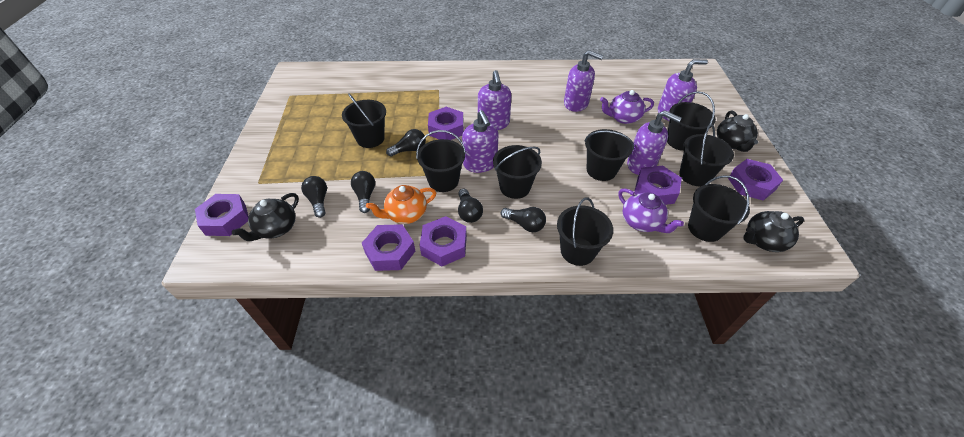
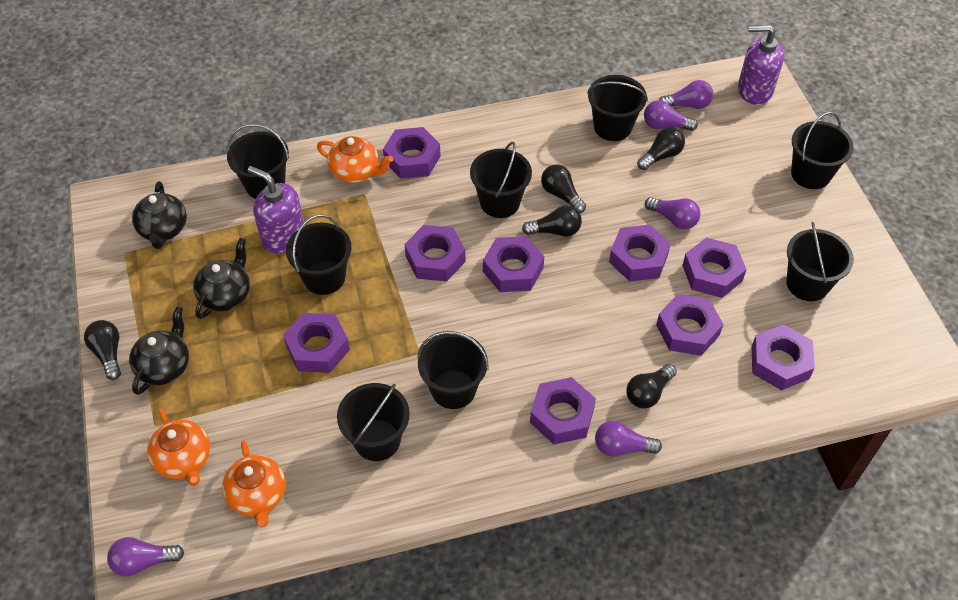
orange teapot: 1 -> 3
purple light bulb: 0 -> 5
purple nut: 6 -> 9
purple soap dispenser: 5 -> 2
purple teapot: 2 -> 0

